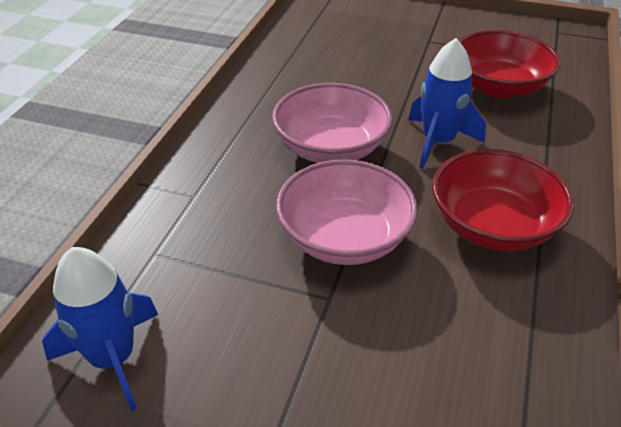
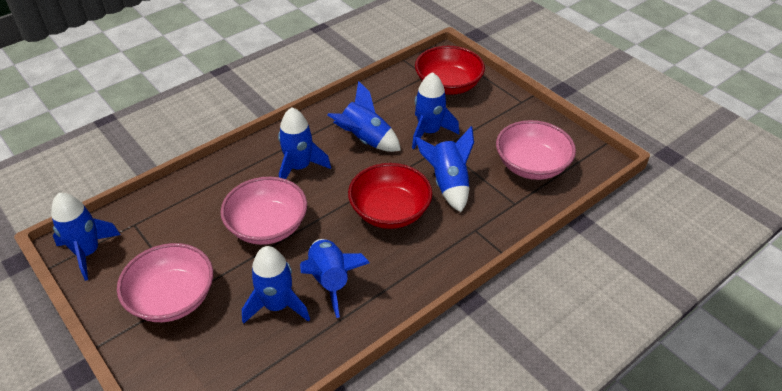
blue rocket: 2 -> 7
pink bowl: 2 -> 3

